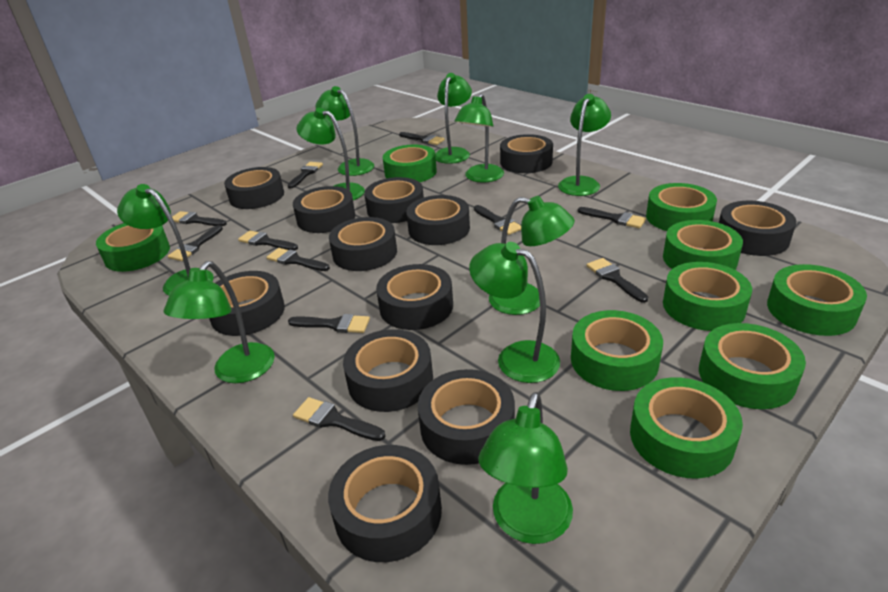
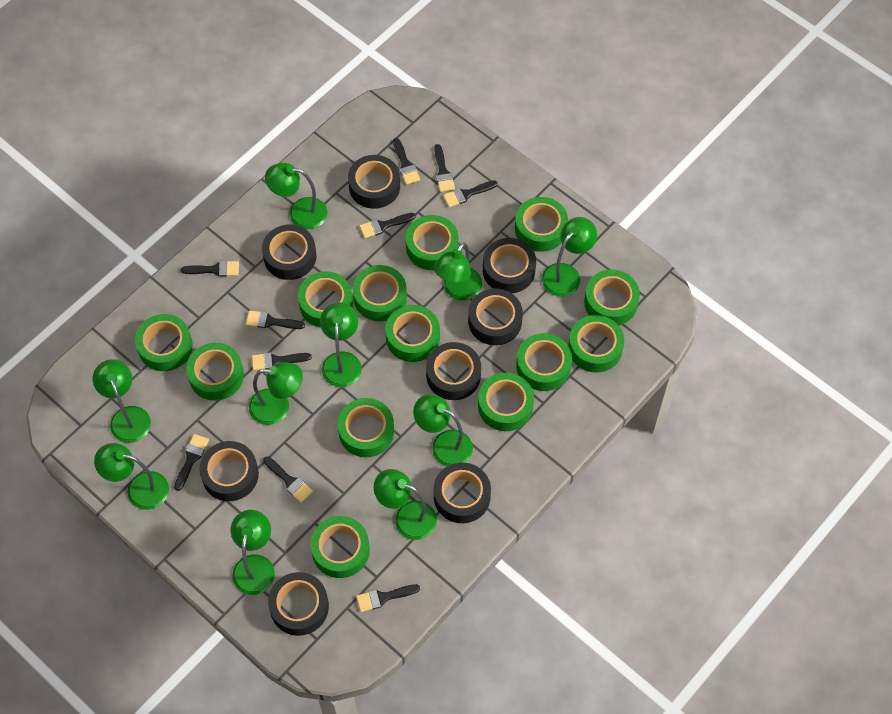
black brush: 11 -> 10
black tape: 12 -> 8
green tape: 9 -> 13

